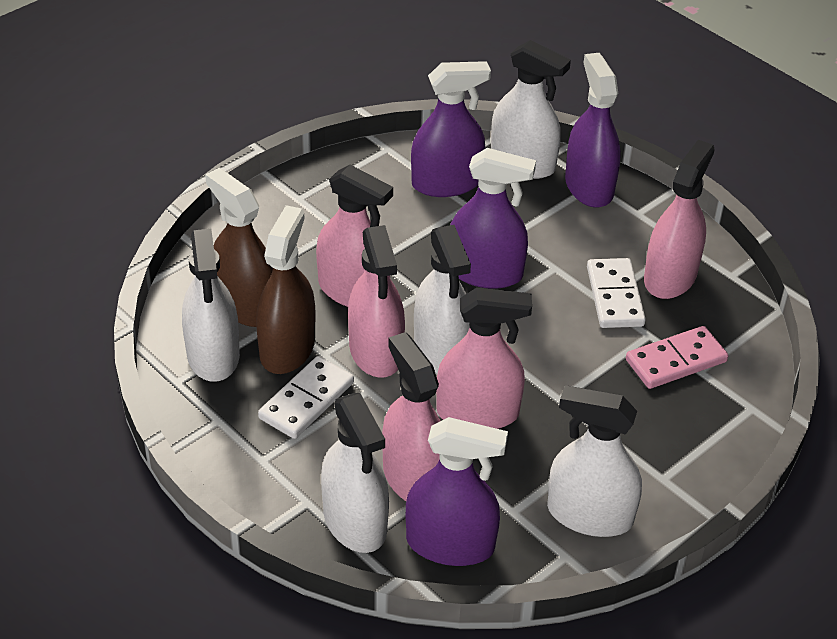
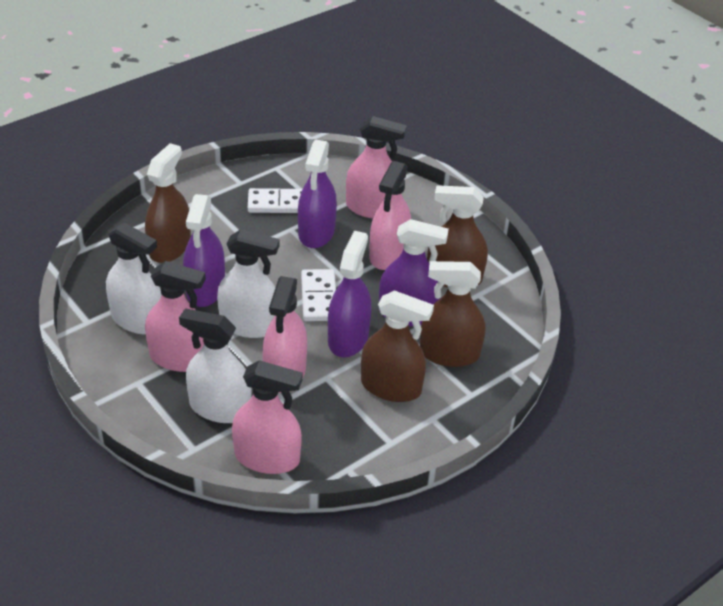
brown spray bottle: 2 -> 4
pink domino: 1 -> 0
white spray bottle: 5 -> 3

